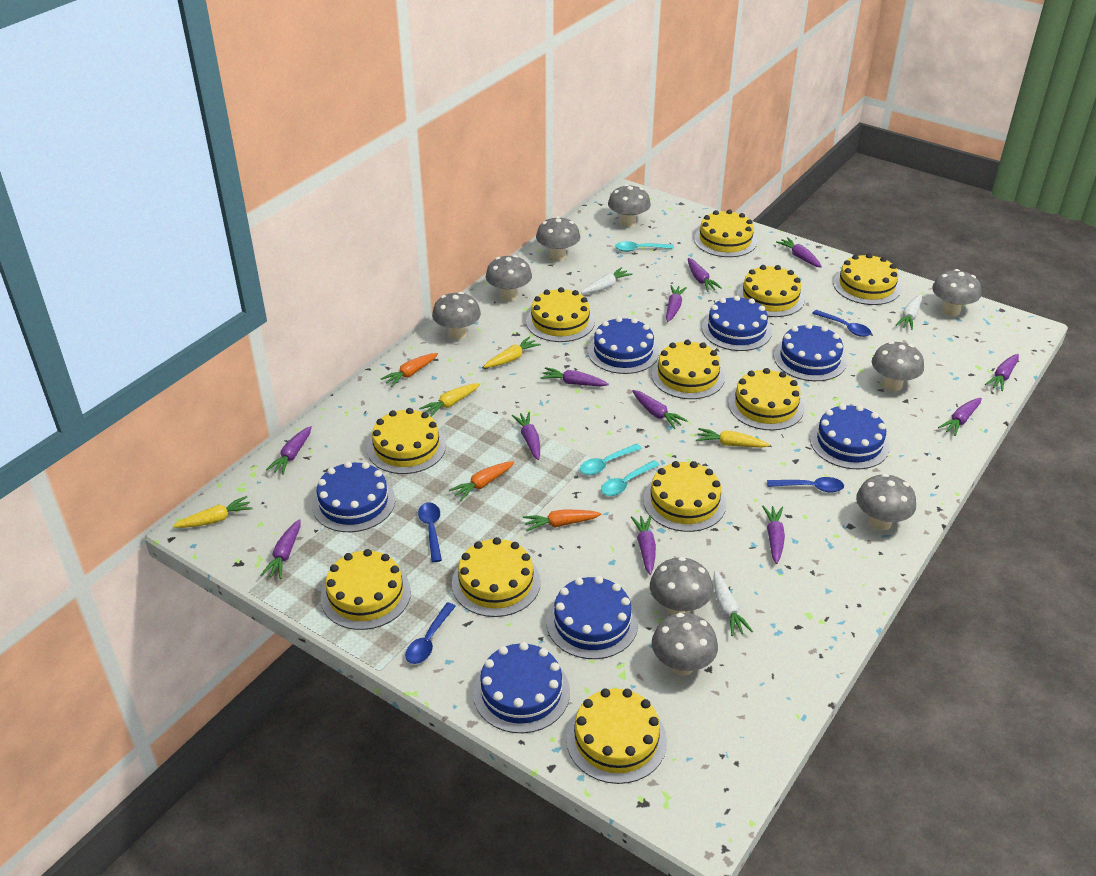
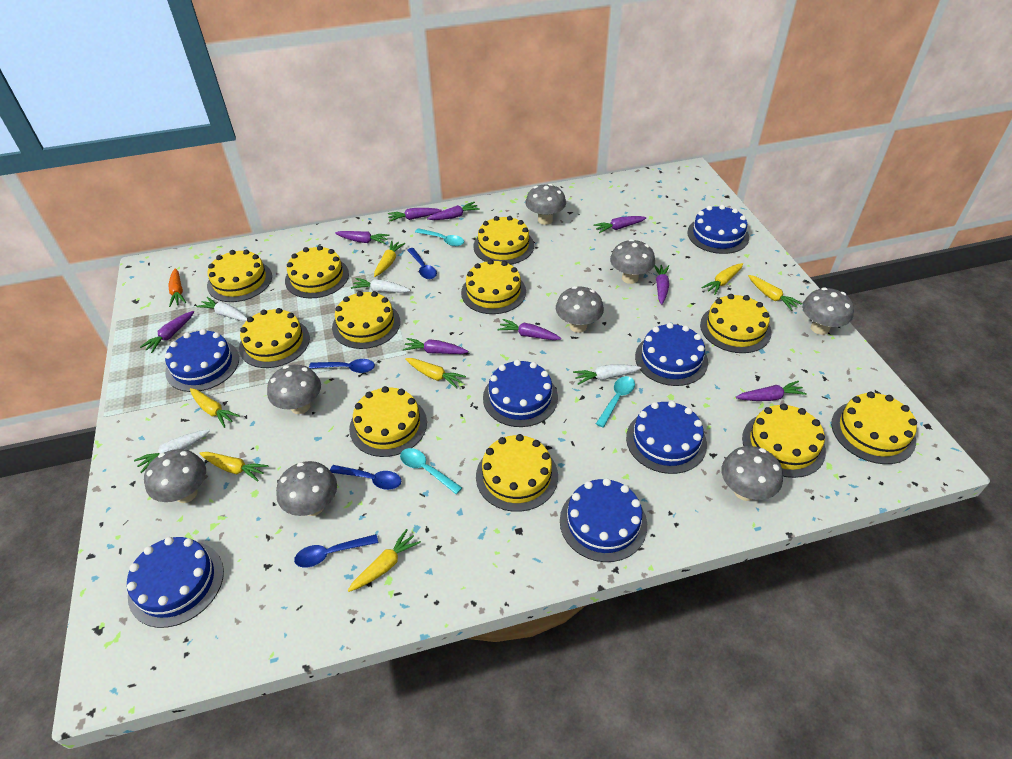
grey mushroom: 9 -> 8
orange carrot: 3 -> 1
purple carrot: 12 -> 9
white carrot: 3 -> 4
yellow carrot: 4 -> 7

